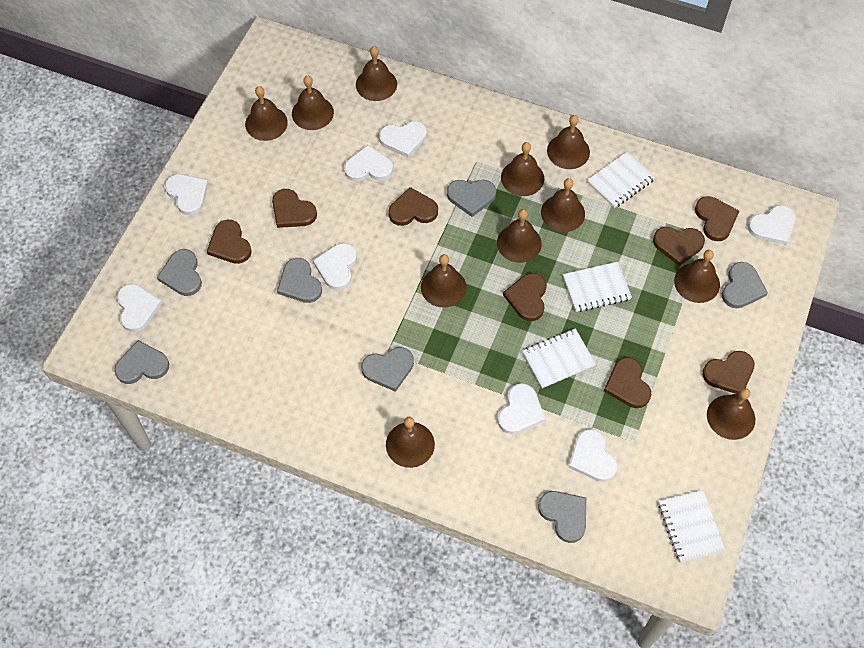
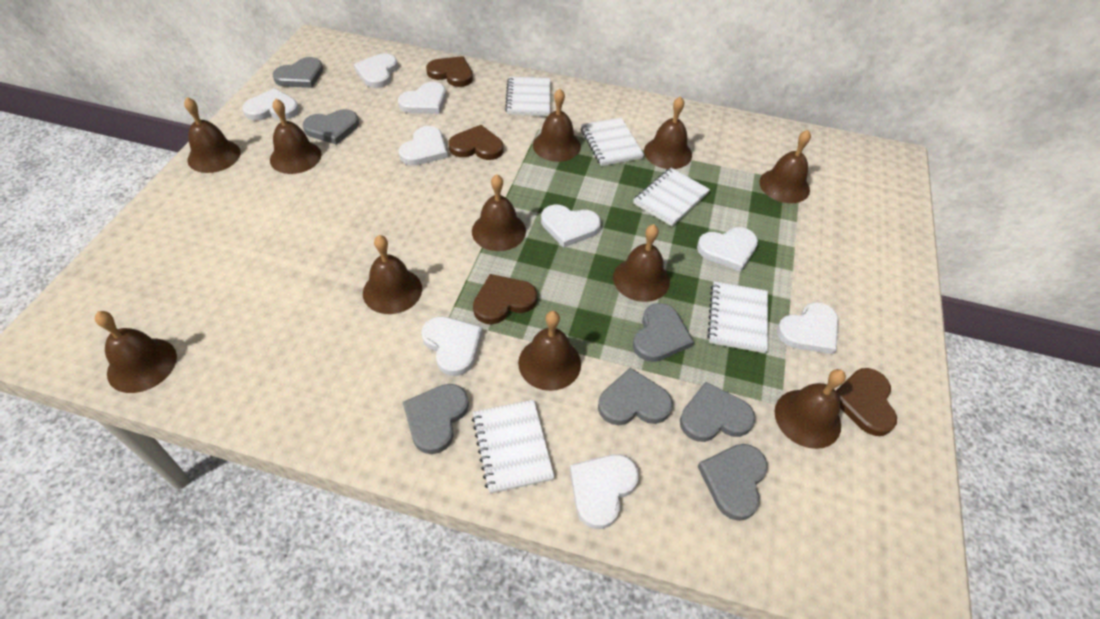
brown heart: 8 -> 4
white heart: 8 -> 9
white notebook: 4 -> 5

